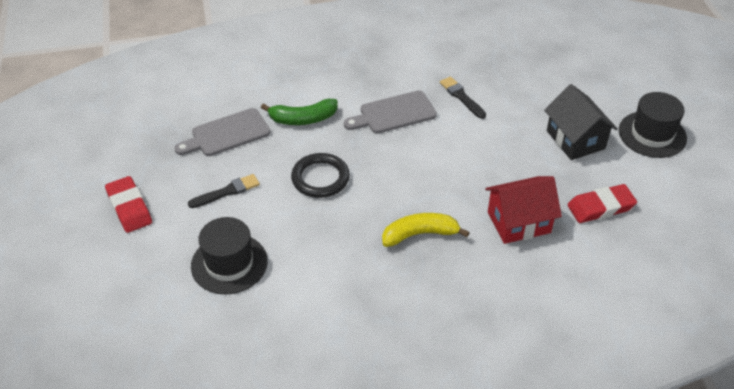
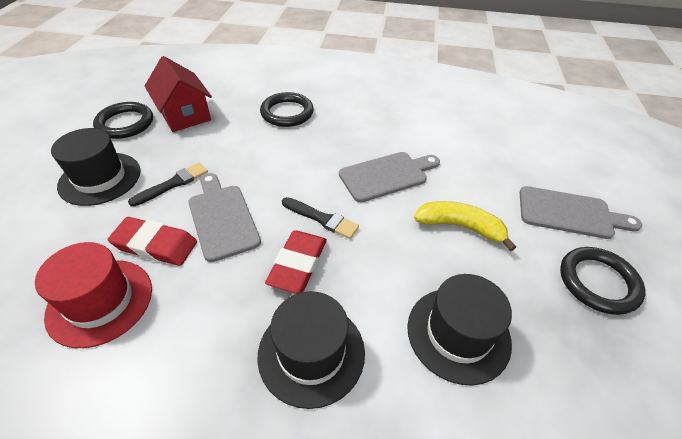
black hat: 2 -> 3
black house: 1 -> 0
black ring: 1 -> 3
green banana: 1 -> 0
grey cutting board: 2 -> 3
red hat: 0 -> 1

